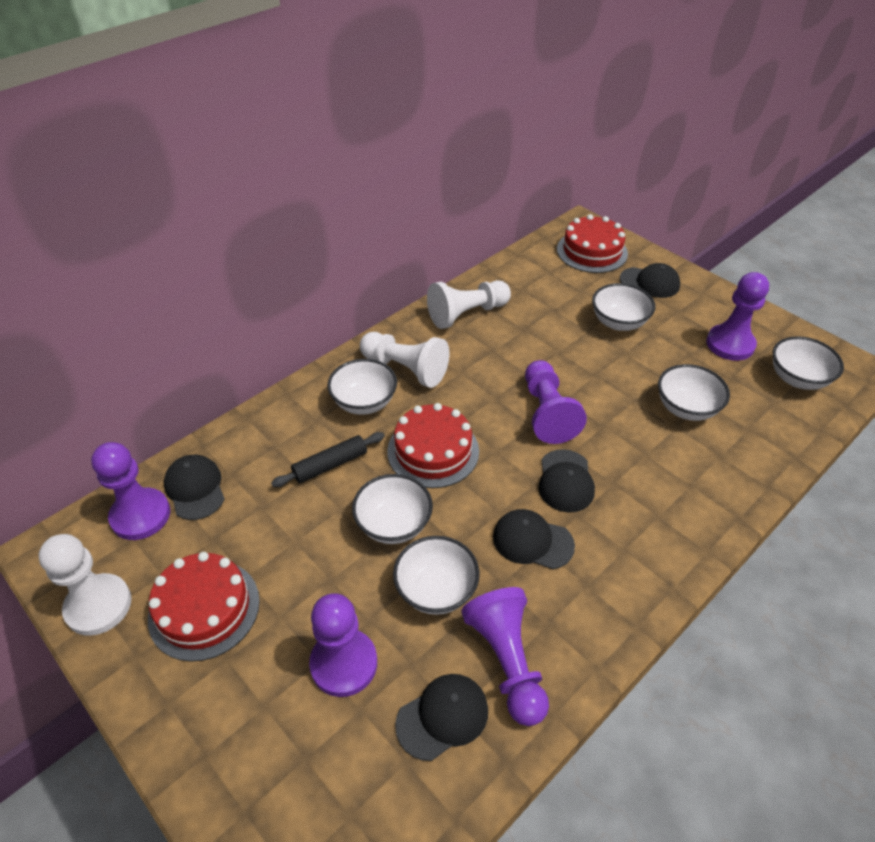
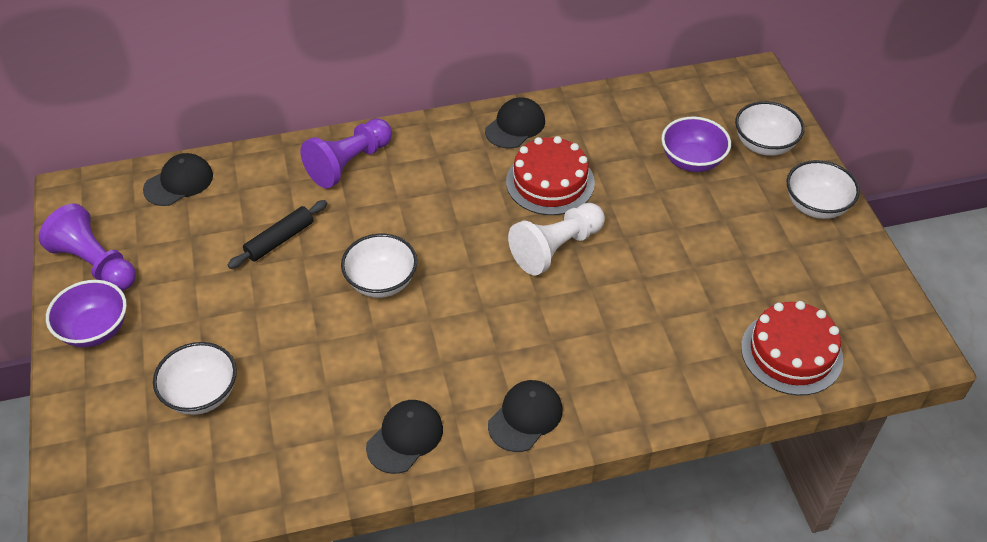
black cap: 5 -> 4
purple bowl: 0 -> 2
purple pawn: 5 -> 2
red cake: 3 -> 2
white bowl: 6 -> 4
white pawn: 3 -> 1

